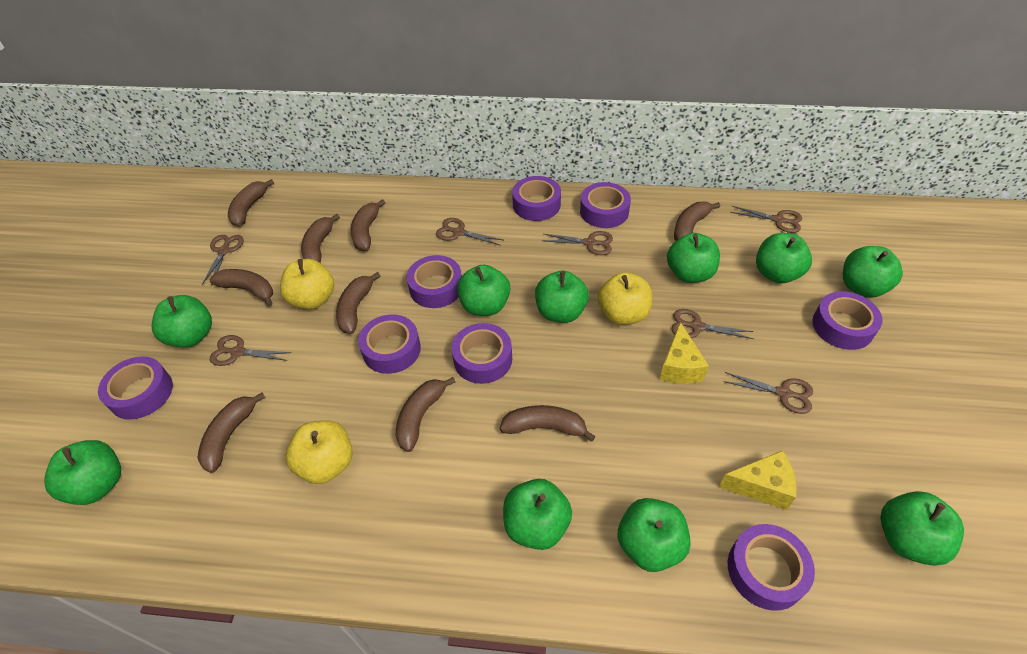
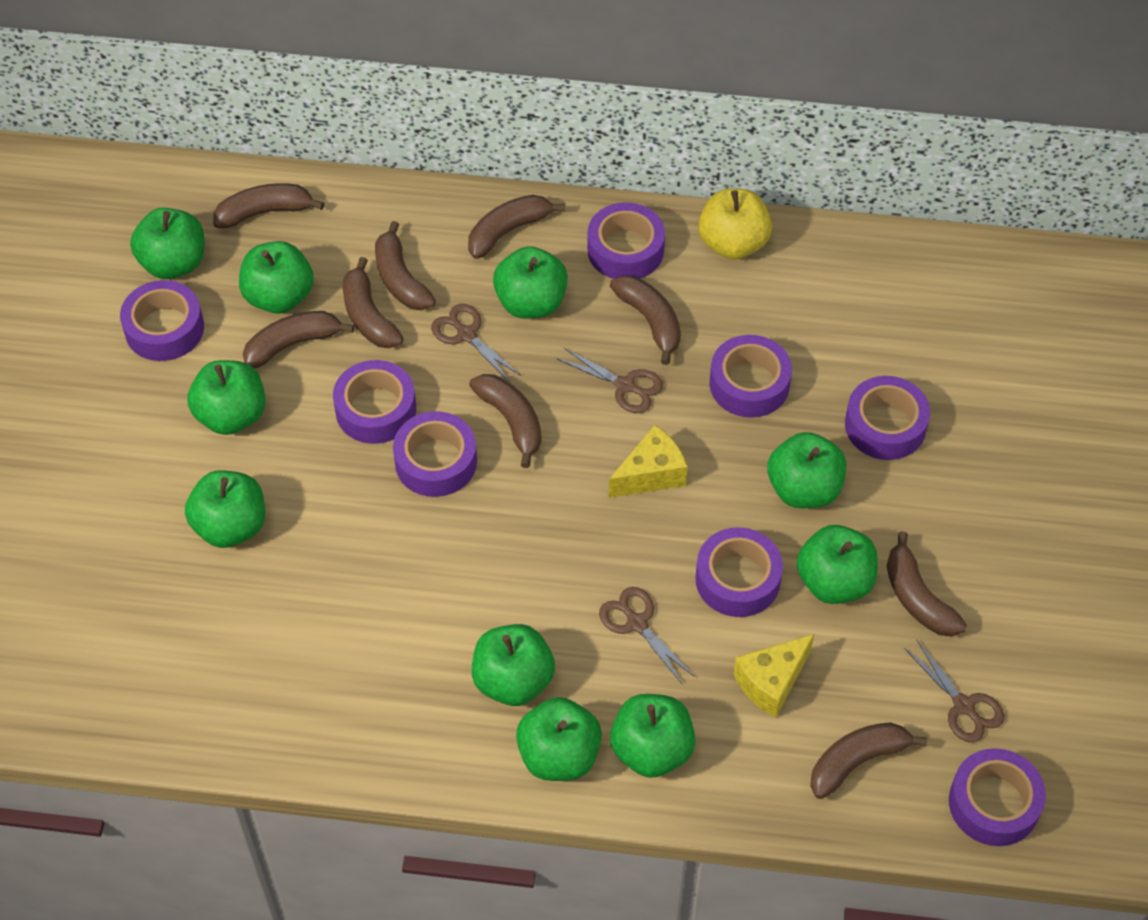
brown scissors: 7 -> 4
yellow apple: 3 -> 1

